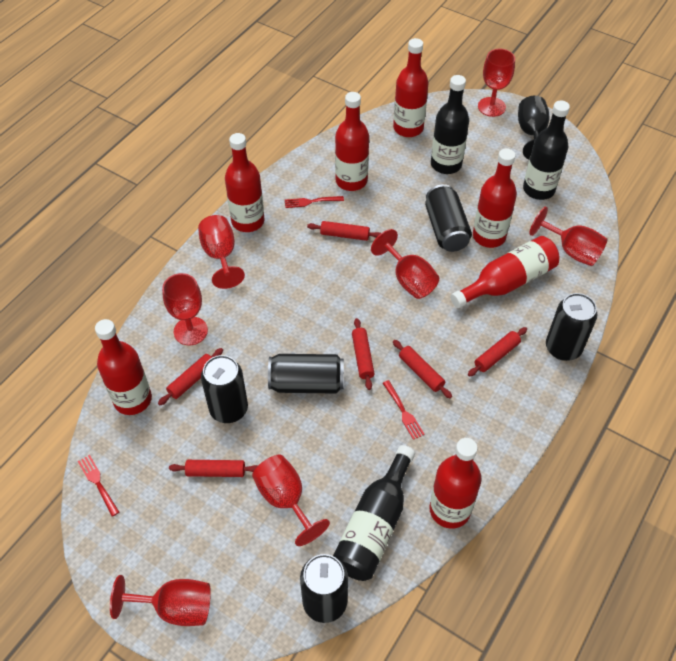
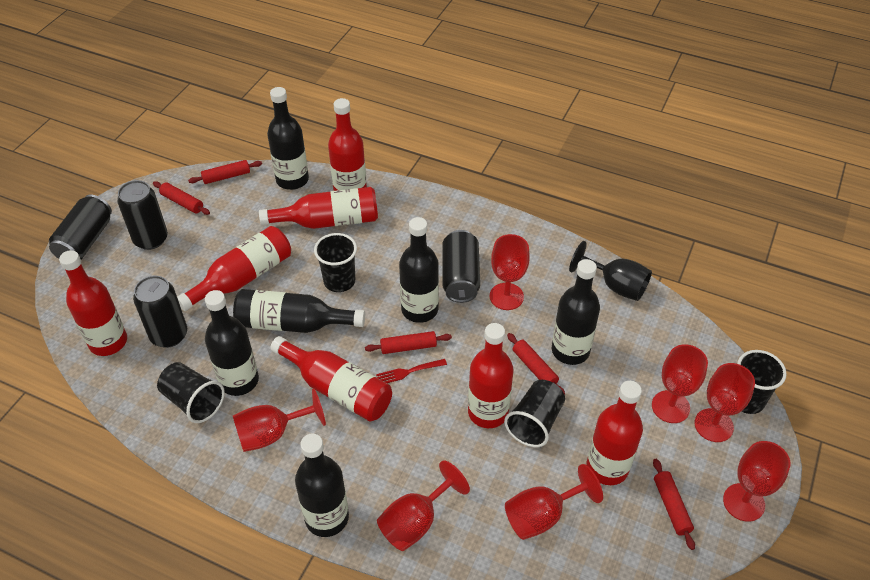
black bottle: 3 -> 6
black can: 5 -> 4
black cup: 0 -> 4
red fork: 3 -> 1
red rolling pin: 6 -> 5

